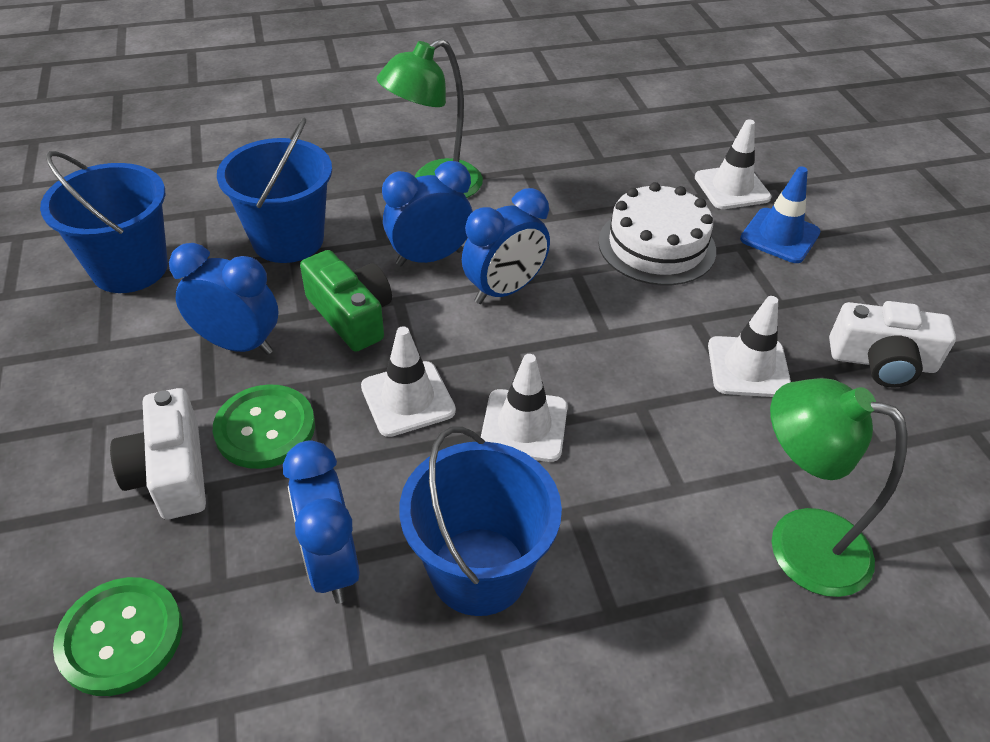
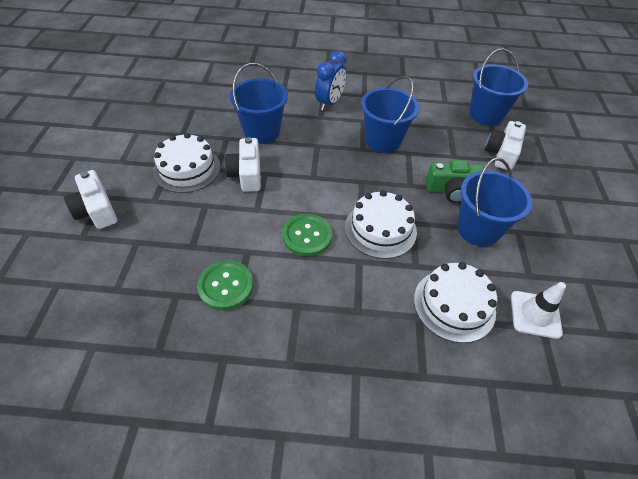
blue bucket: 3 -> 4
blue clock: 4 -> 1
blue traffic cone: 1 -> 0
green lamp: 2 -> 0
white cake: 1 -> 3
white camera: 2 -> 3
white traffic cone: 4 -> 1

